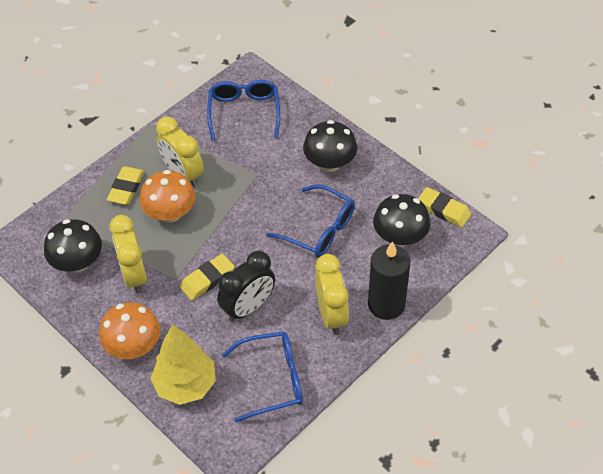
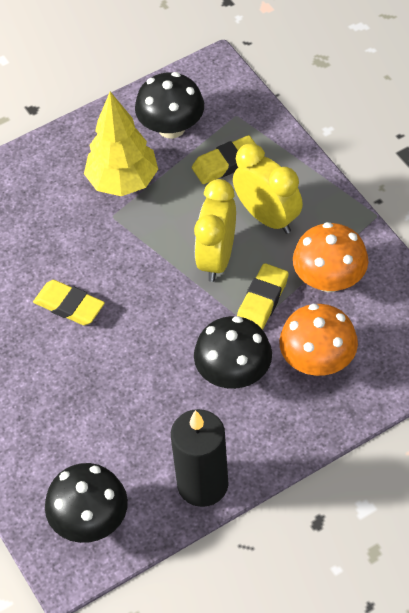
black clock: 1 -> 0
blue glasses: 3 -> 0
yellow clock: 3 -> 2

